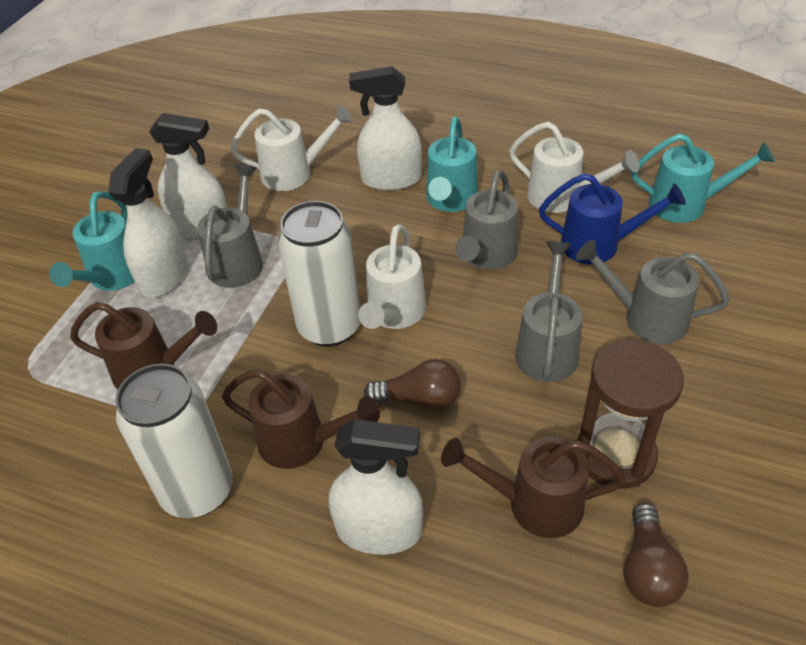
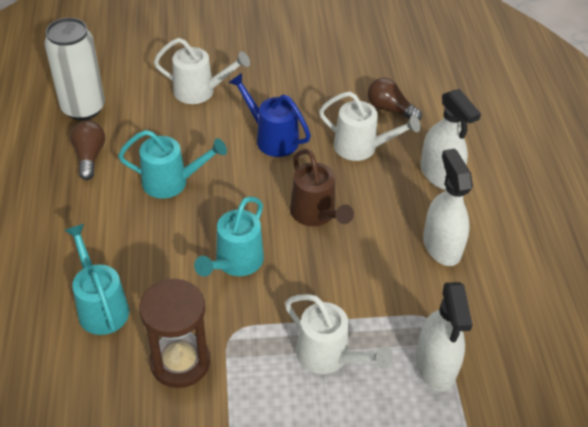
brown watering can: 3 -> 1
grey watering can: 4 -> 0
white can: 2 -> 1
white spray bottle: 4 -> 3

